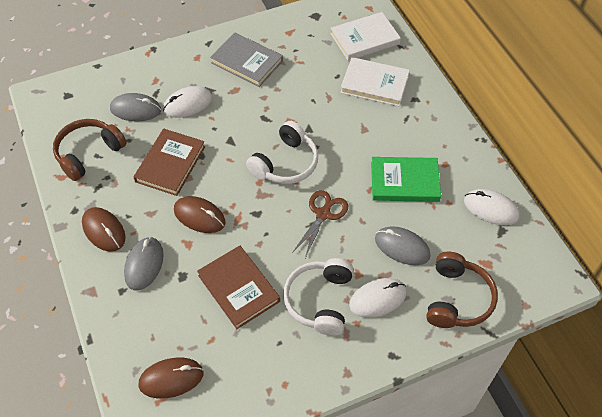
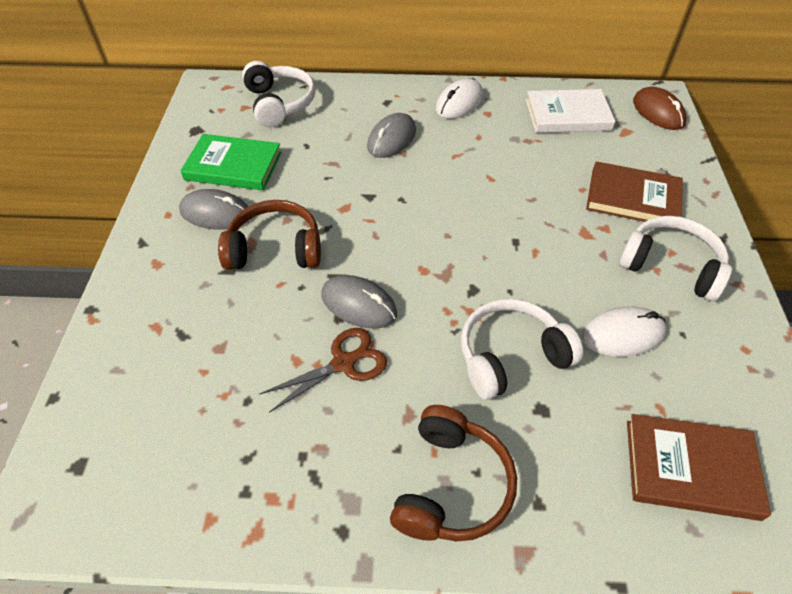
brown mouse: 3 -> 1
grey book: 1 -> 0
white book: 2 -> 1
white headphones: 2 -> 3
white mouse: 3 -> 2

